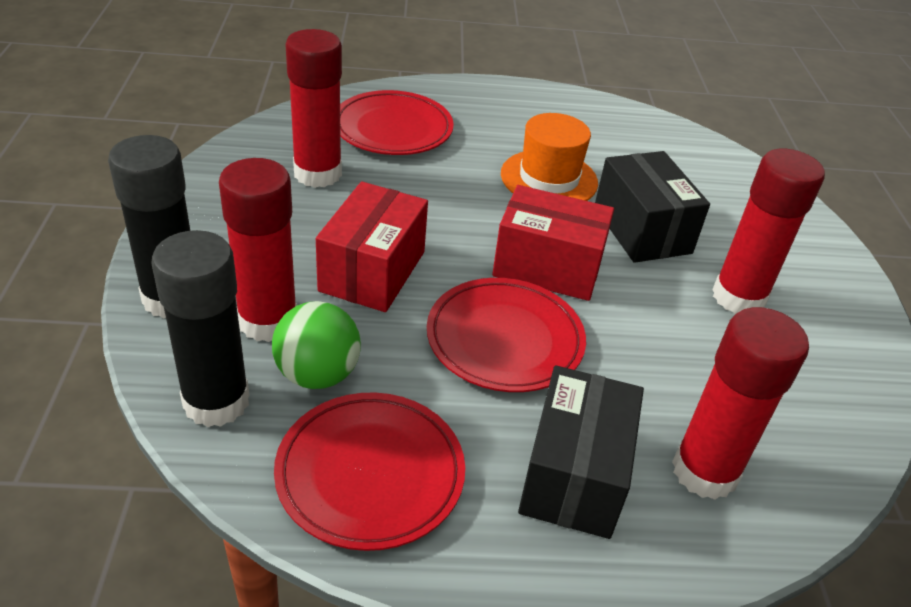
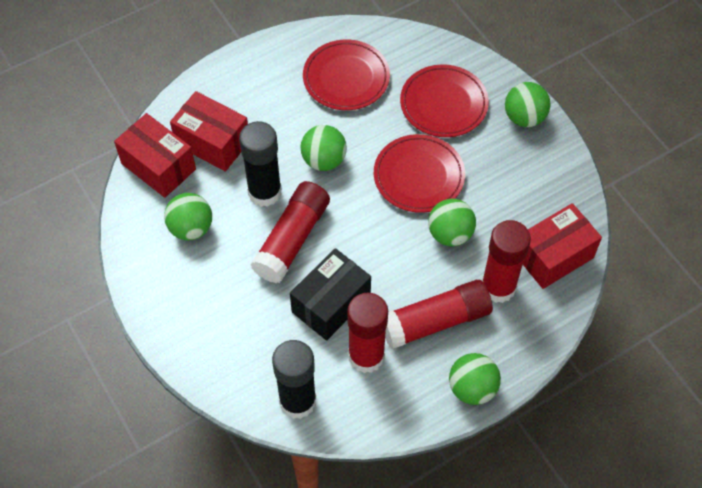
black box: 2 -> 1
green ball: 1 -> 5
orange hat: 1 -> 0
red box: 2 -> 3

